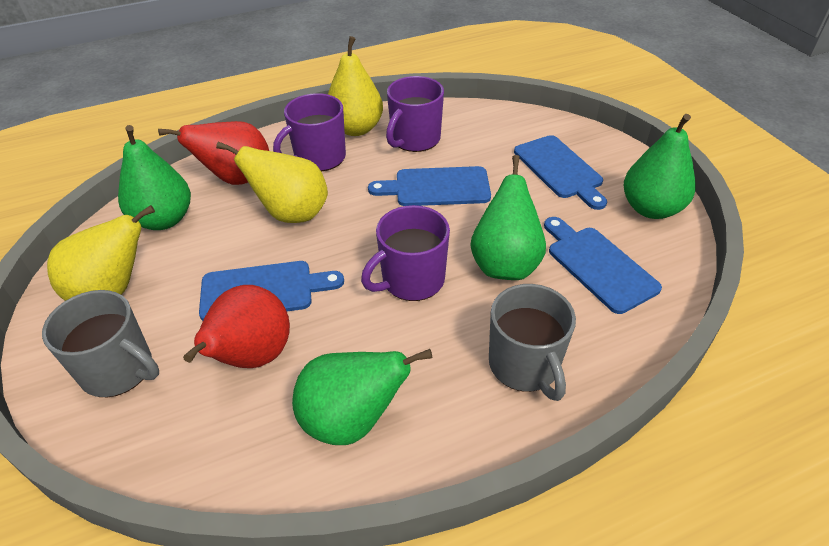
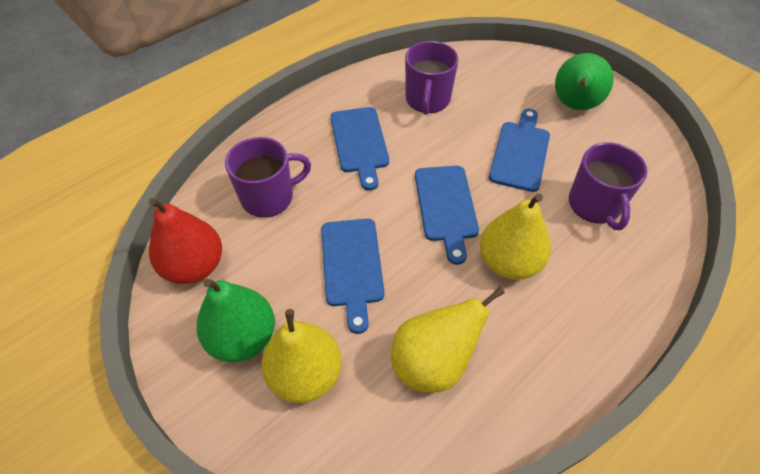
green pear: 4 -> 2
grey mug: 2 -> 0
red pear: 2 -> 1

